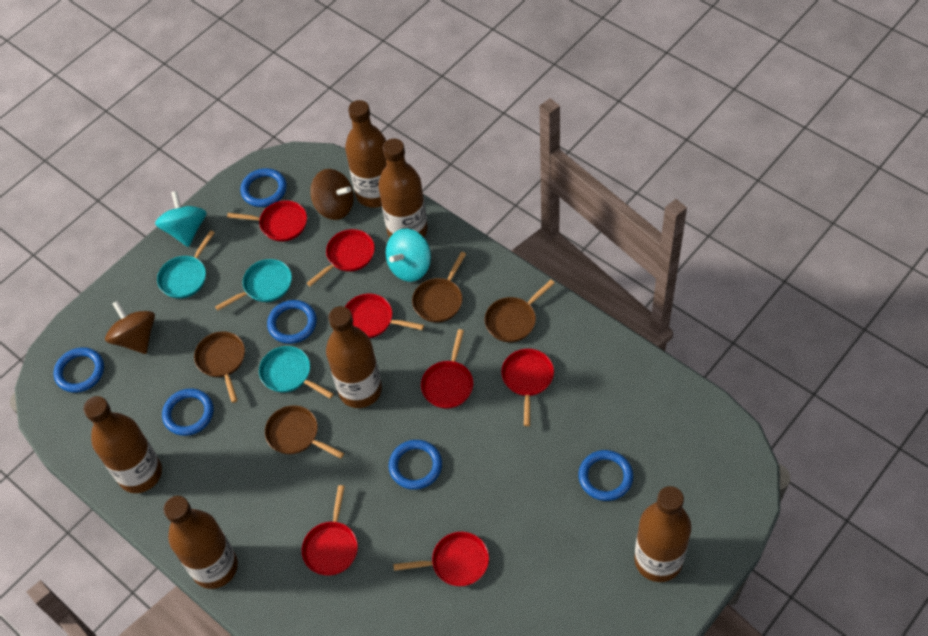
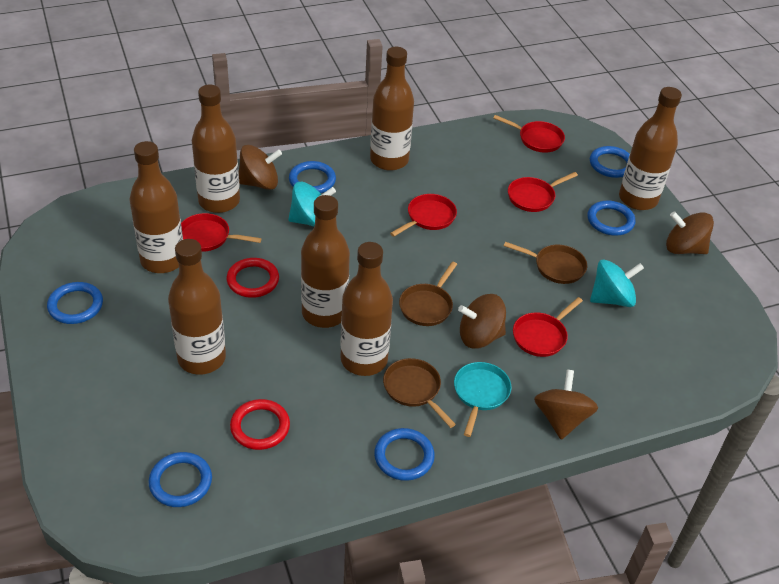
brown bottle: 6 -> 7
brown pan: 4 -> 3
brown spinning top: 2 -> 4
red pan: 7 -> 5
red ring: 0 -> 2
turquoise pan: 3 -> 1

